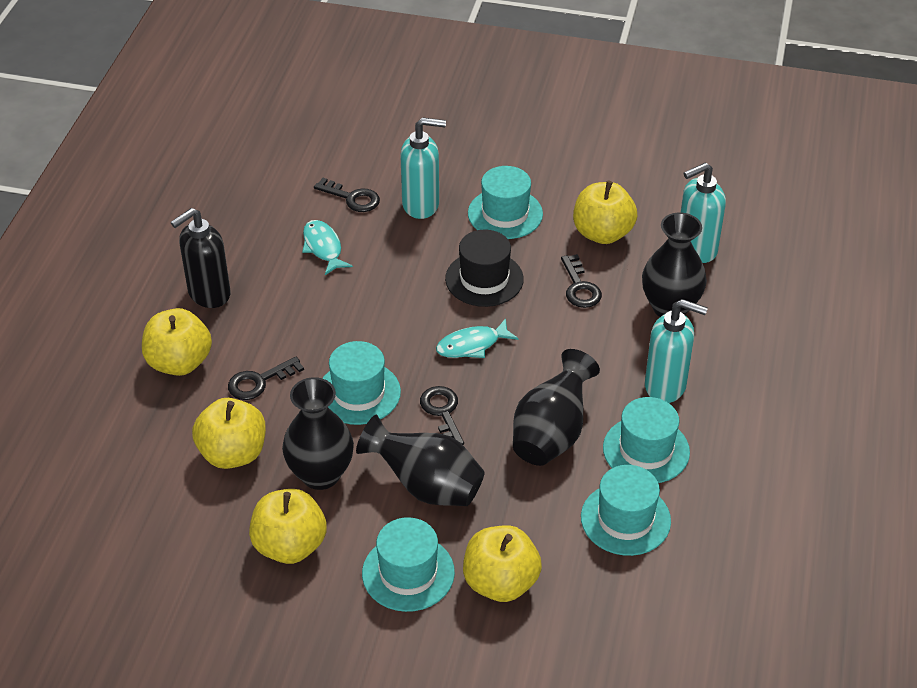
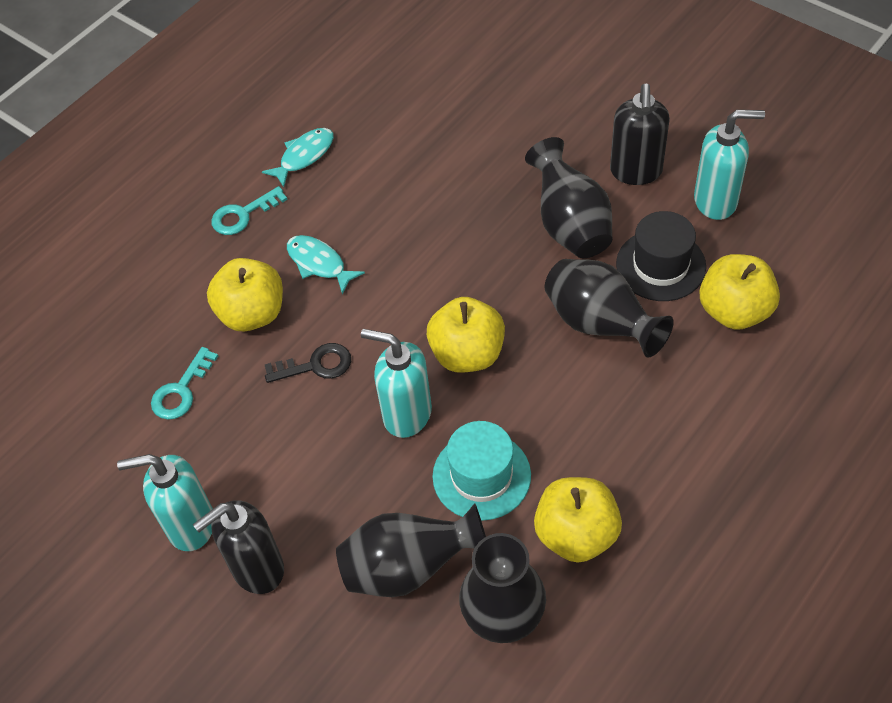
black key: 4 -> 1
black soap dispenser: 1 -> 2
turquoise hat: 5 -> 1
turquoise key: 0 -> 2
yellow apple: 5 -> 4

